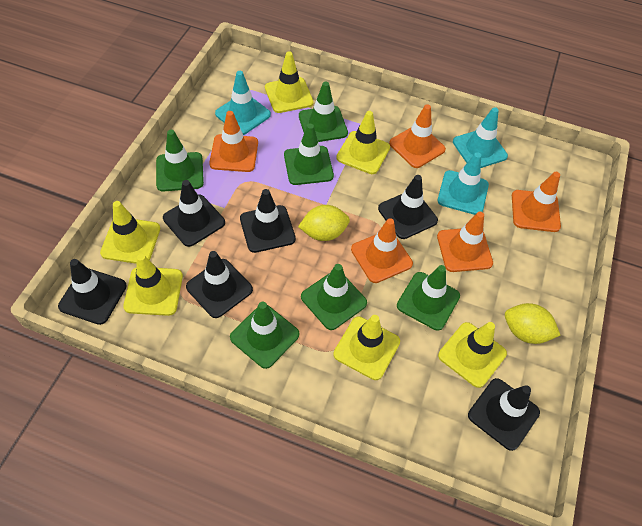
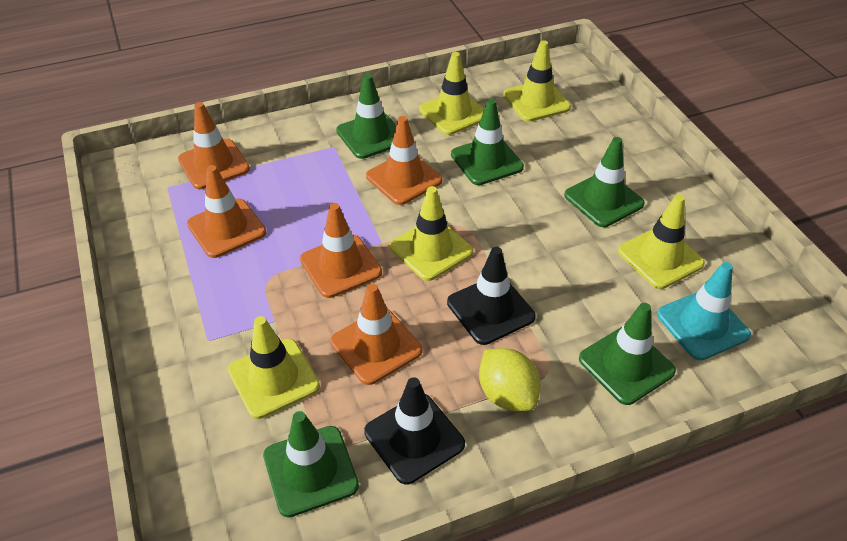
black traffic cone: 6 -> 2
green traffic cone: 6 -> 5
turquoise traffic cone: 3 -> 1
yellow lemon: 2 -> 1
yellow traffic cone: 6 -> 5

